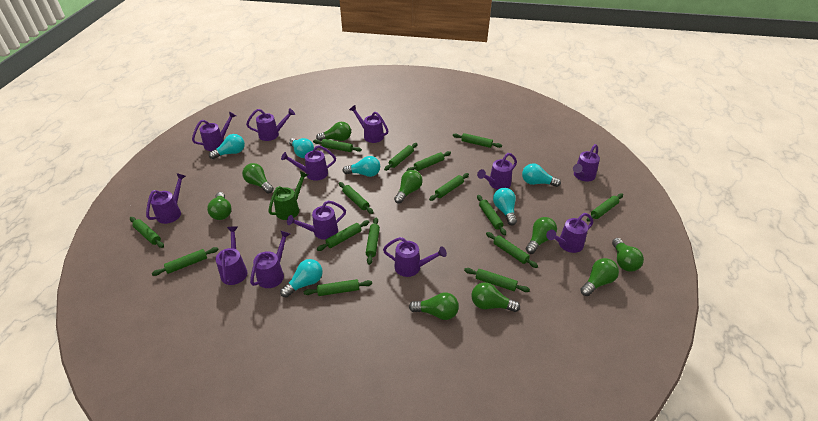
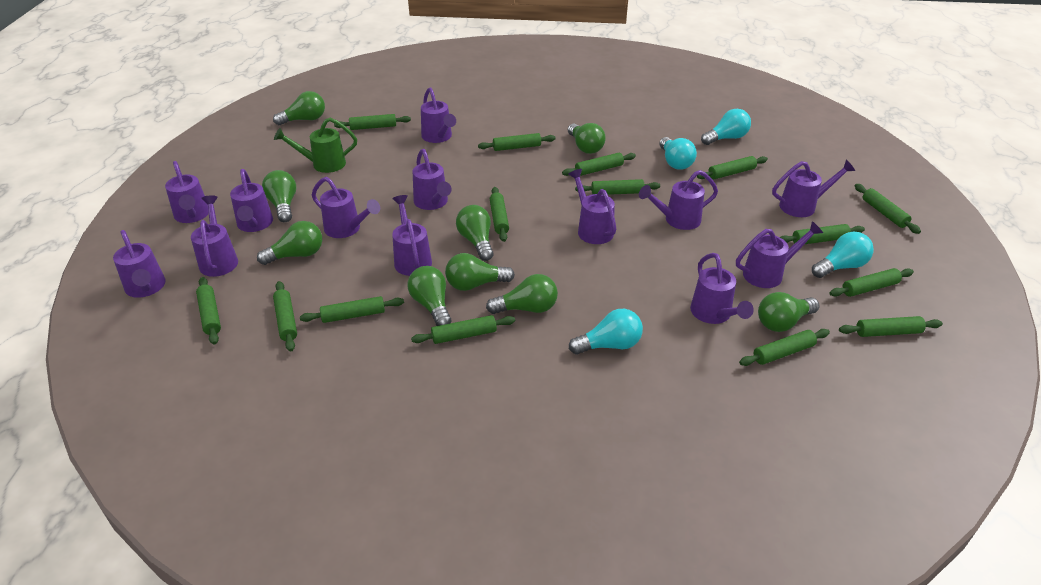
purple watering can: 12 -> 13
turquoise light bulb: 6 -> 4

